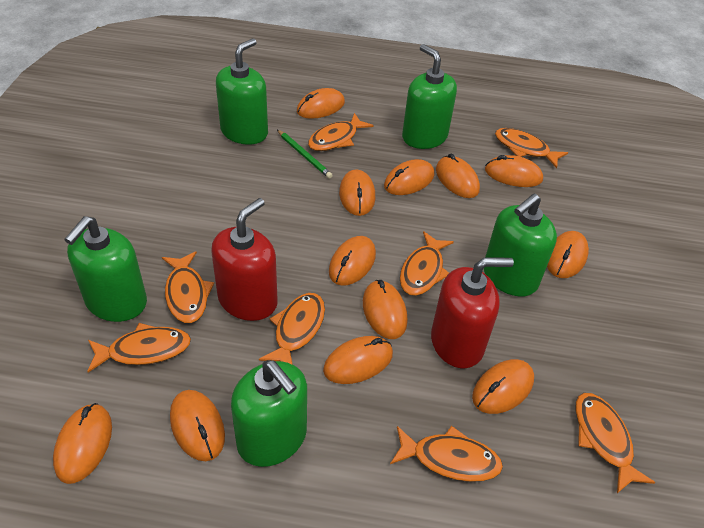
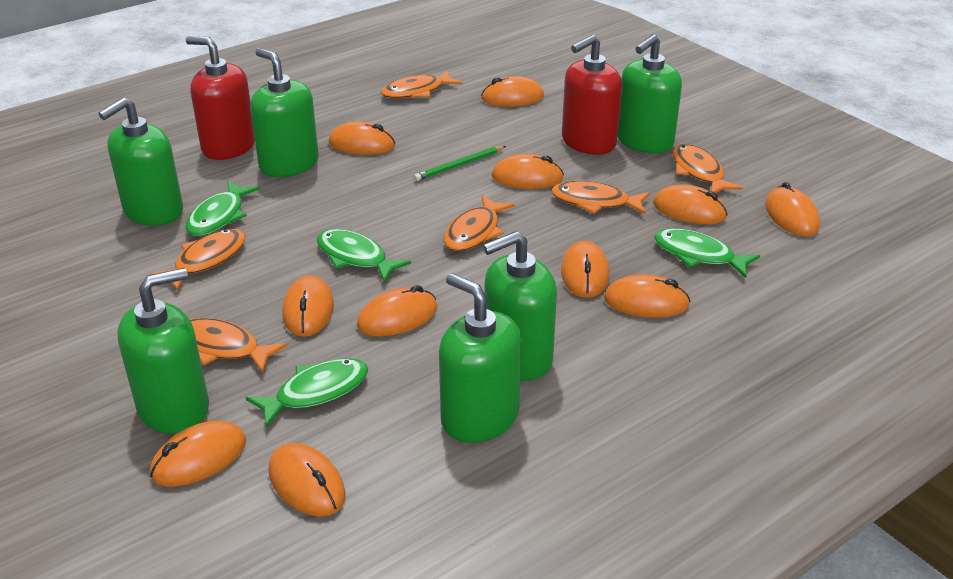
green fish: 0 -> 4
green soap dispenser: 5 -> 6
orange fish: 8 -> 6
orange mouse: 12 -> 11

